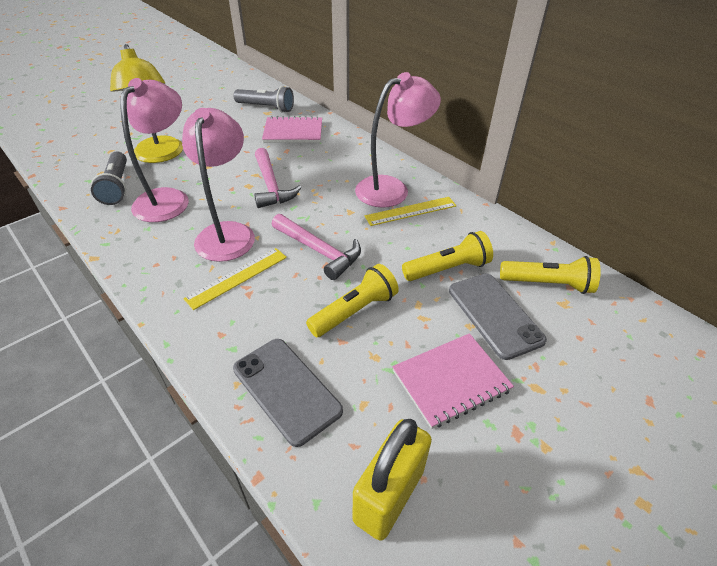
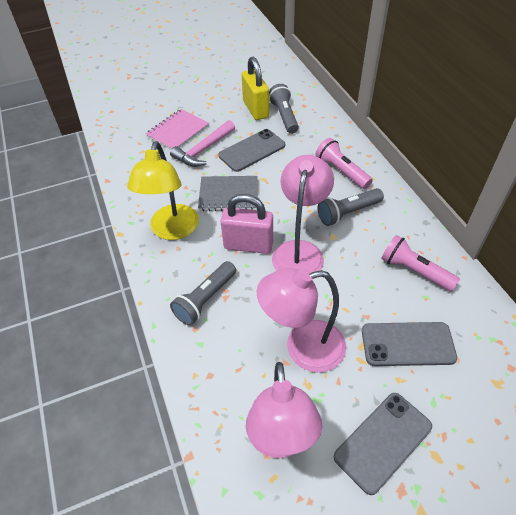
grey flashlight: 2 -> 3
grey notebook: 0 -> 1
grey phone: 2 -> 3
pink flashlight: 0 -> 2
pink hammer: 2 -> 1
pink notebook: 2 -> 1
pink padlock: 0 -> 1
yellow flashlight: 3 -> 0
yellow ruler: 2 -> 0

